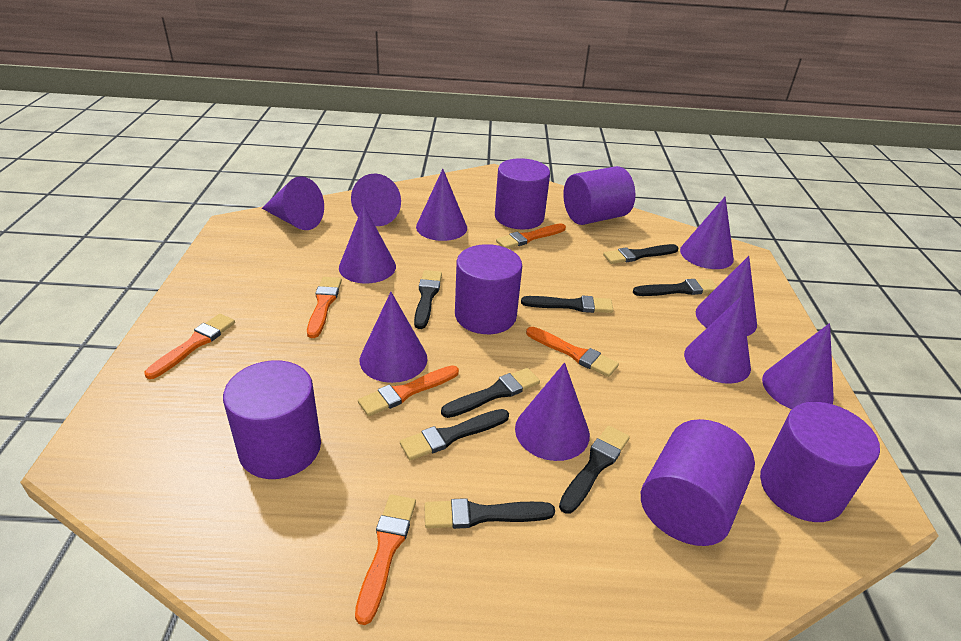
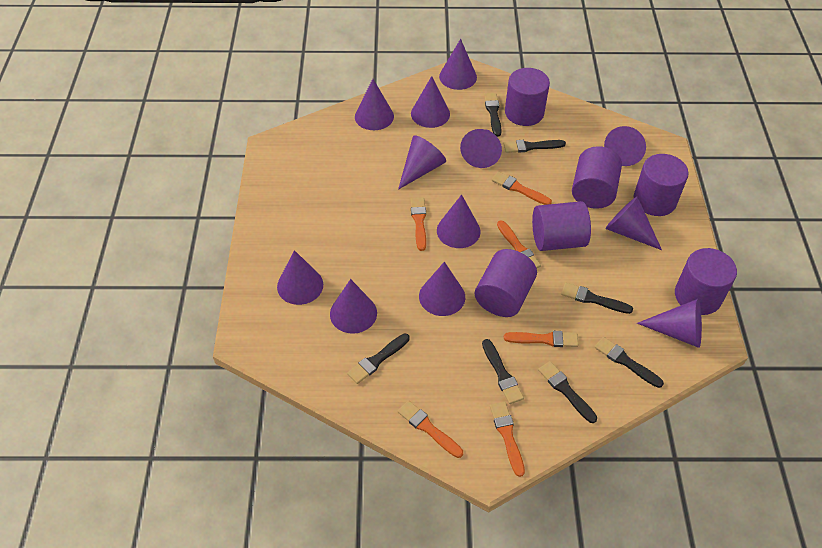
black brush: 8 -> 7
purple cone: 10 -> 12

